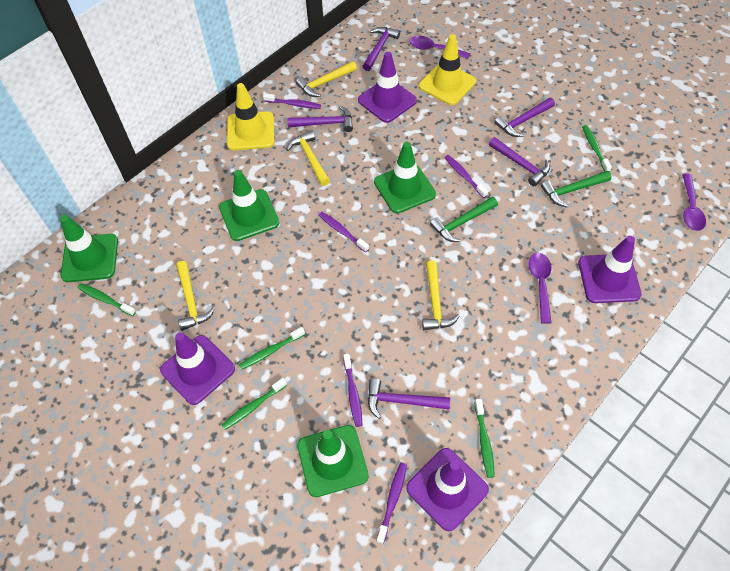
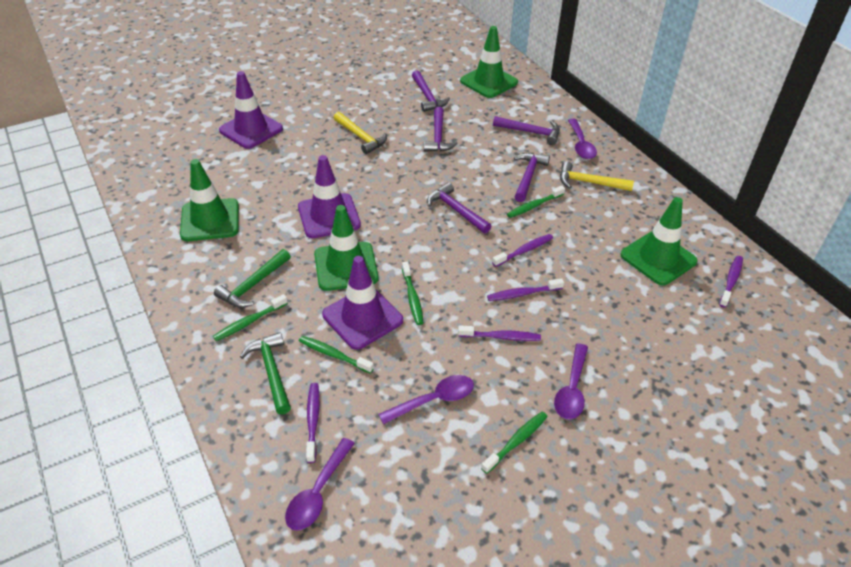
purple spoon: 3 -> 4
purple traffic cone: 4 -> 3
yellow hammer: 4 -> 2
yellow traffic cone: 2 -> 0

